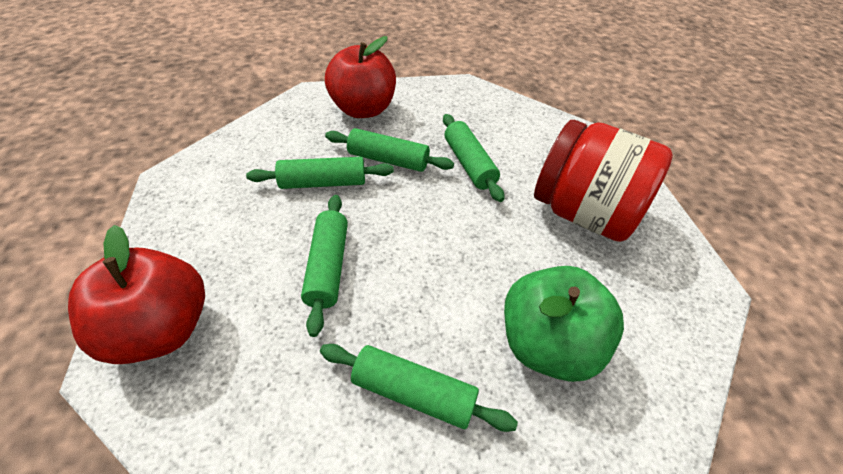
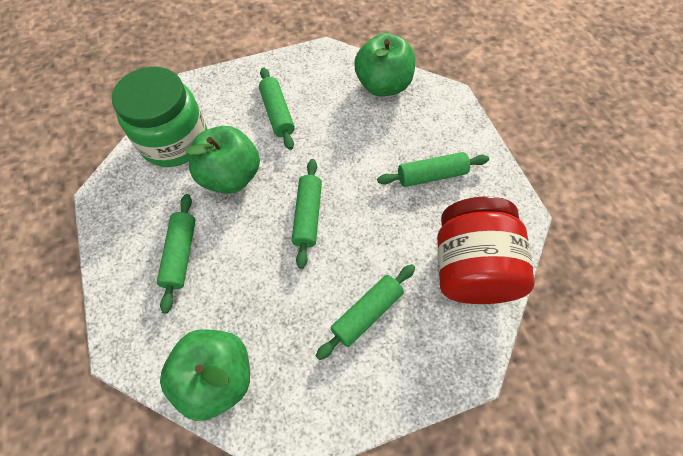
green apple: 1 -> 3
green jar: 0 -> 1
red apple: 2 -> 0

